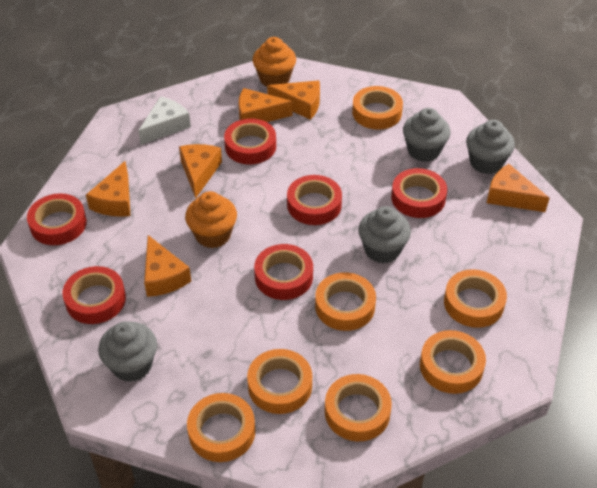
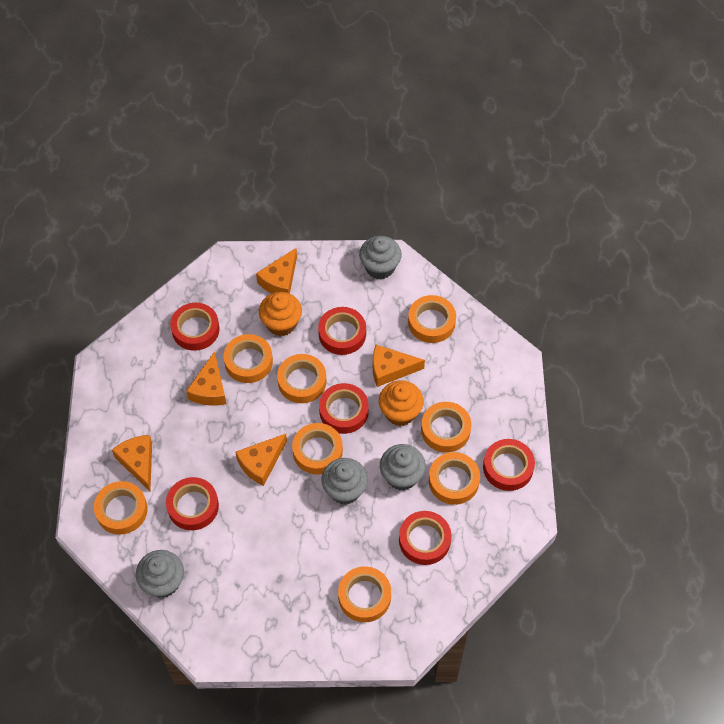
orange cheese: 6 -> 5
orange tape: 7 -> 8
white cheese: 1 -> 0

